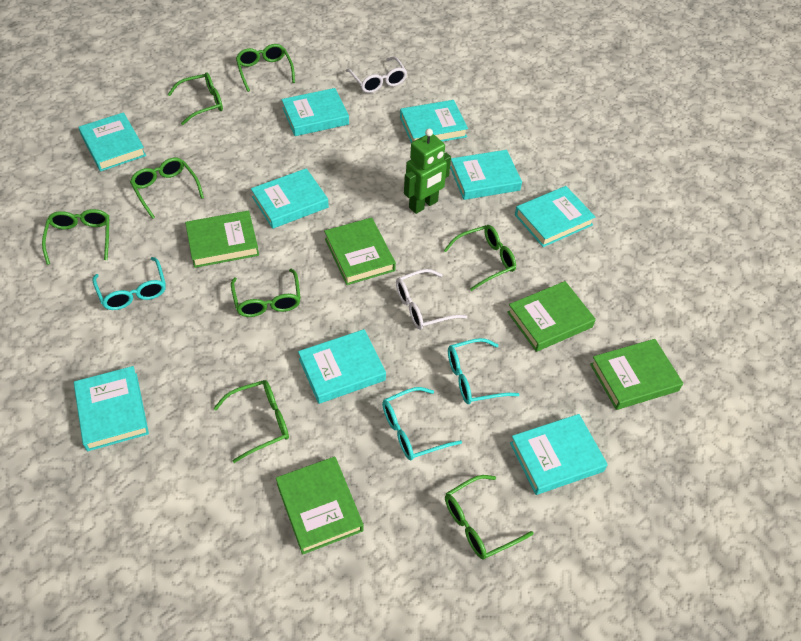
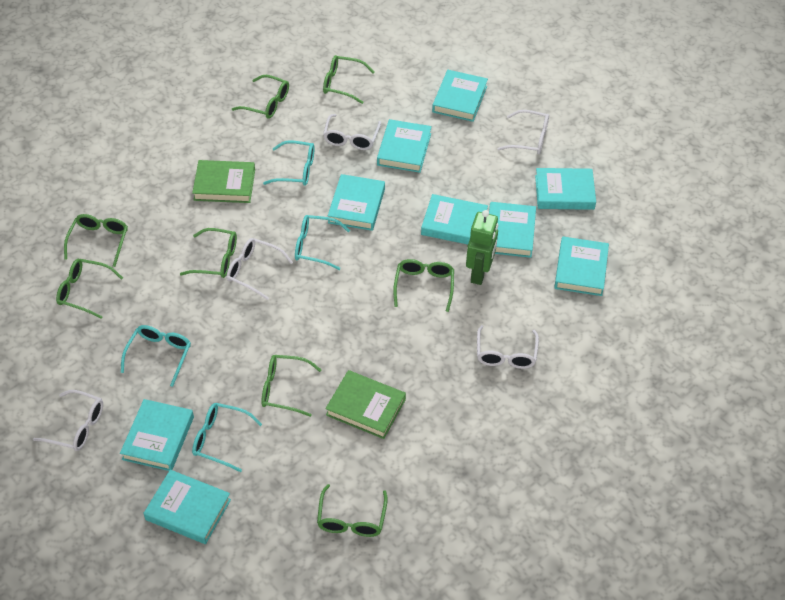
green book: 5 -> 2
turquoise glasses: 3 -> 4
white glasses: 2 -> 5

